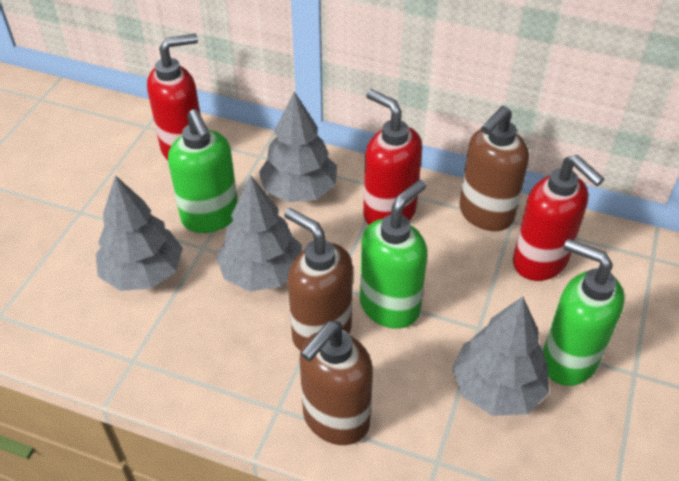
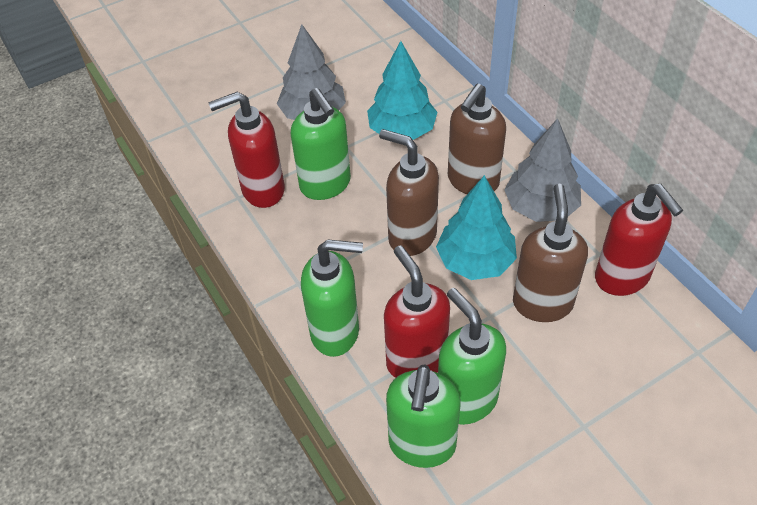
green soap dispenser: 3 -> 4
grey tree: 4 -> 2
turquoise tree: 0 -> 2

